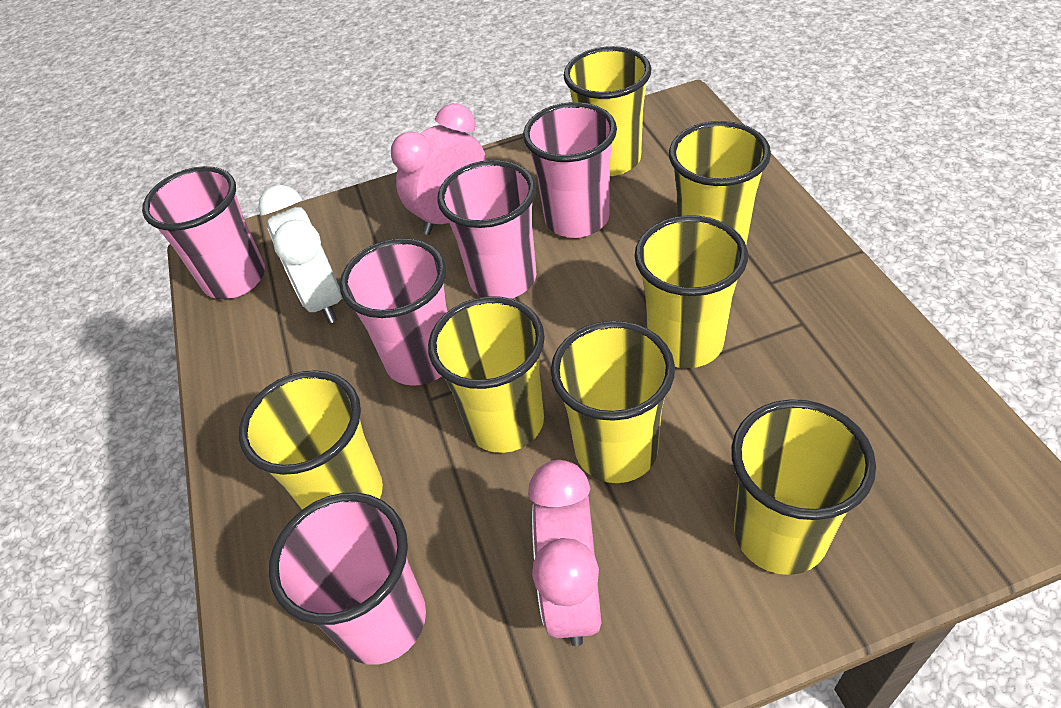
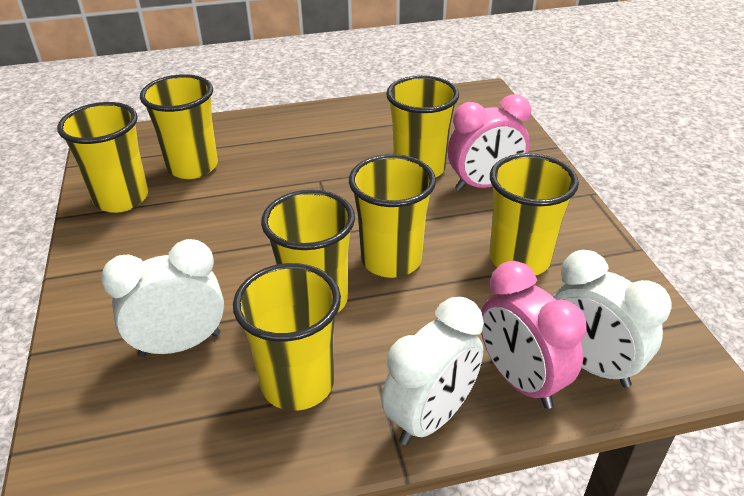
pink cup: 5 -> 0
white clock: 1 -> 3

